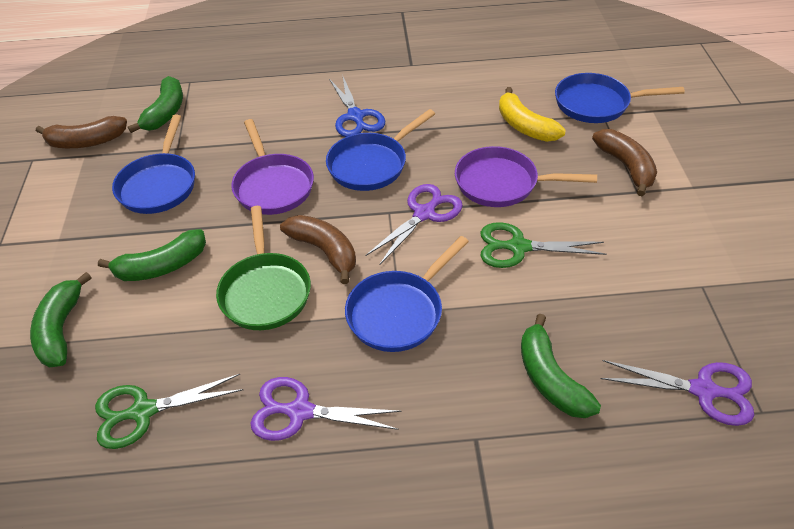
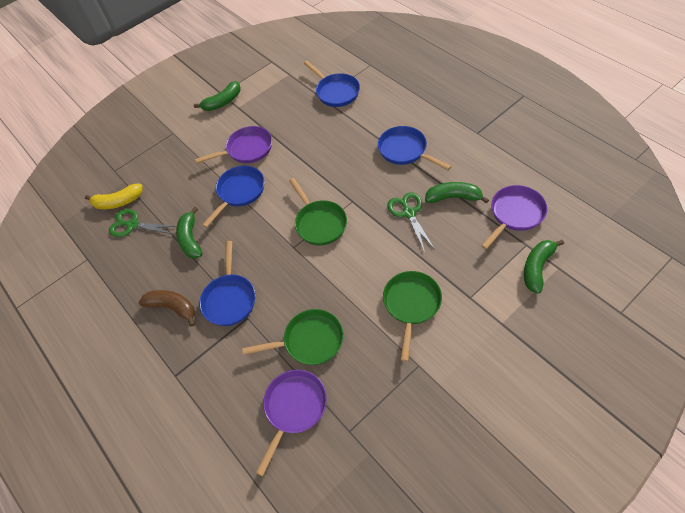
blue scissors: 1 -> 0
brown banana: 3 -> 1
green pan: 1 -> 3
purple pan: 2 -> 3
purple scissors: 3 -> 0

